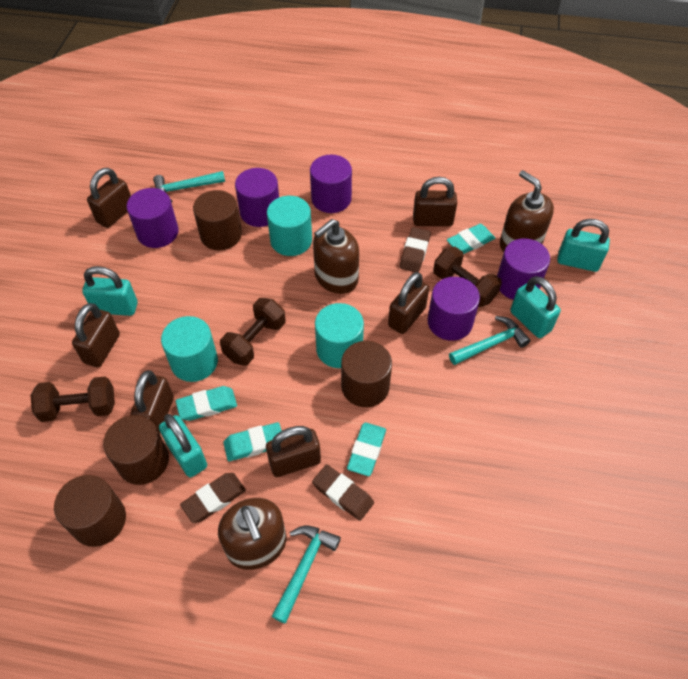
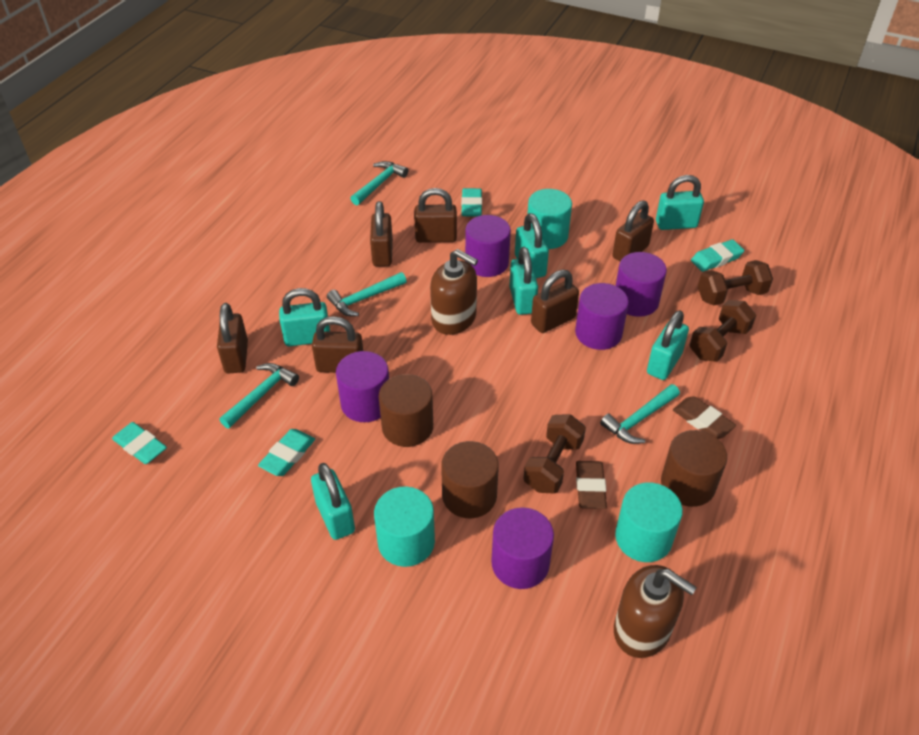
brown cylinder: 4 -> 3
brown eraser: 3 -> 2
brown soap dispenser: 3 -> 2
turquoise hammer: 3 -> 4
turquoise padlock: 4 -> 6

